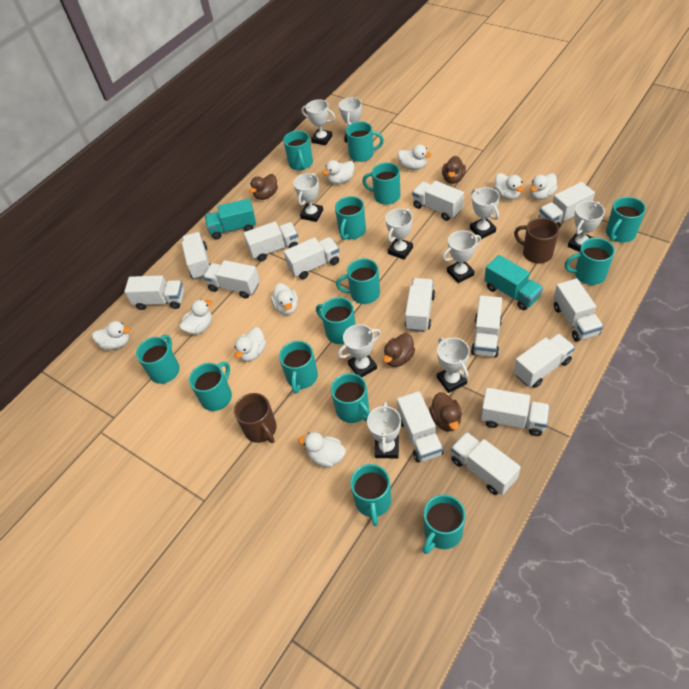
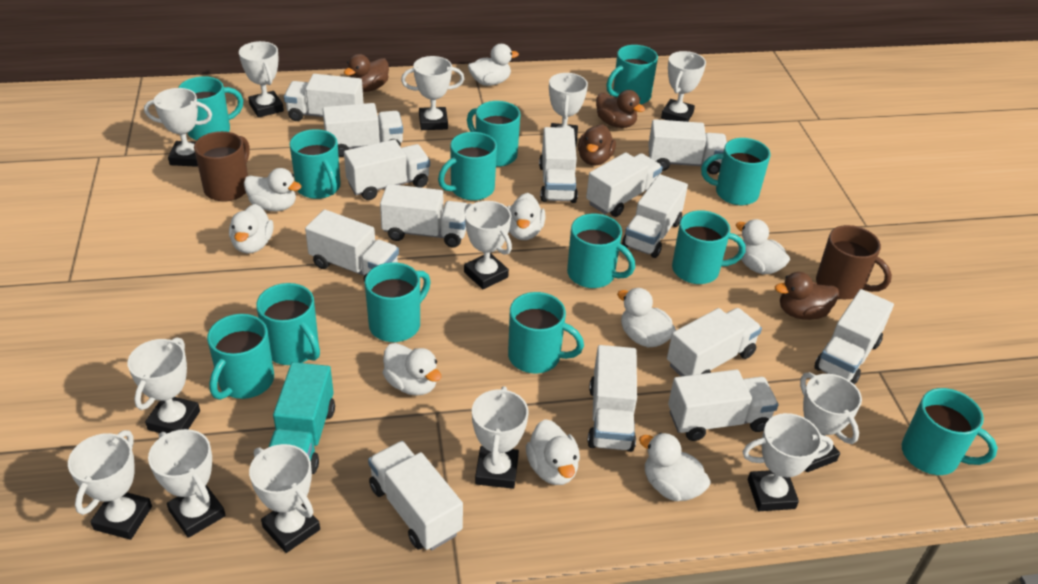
turquoise mug: 14 -> 13
turquoise truck: 2 -> 1
white trophy: 10 -> 13

